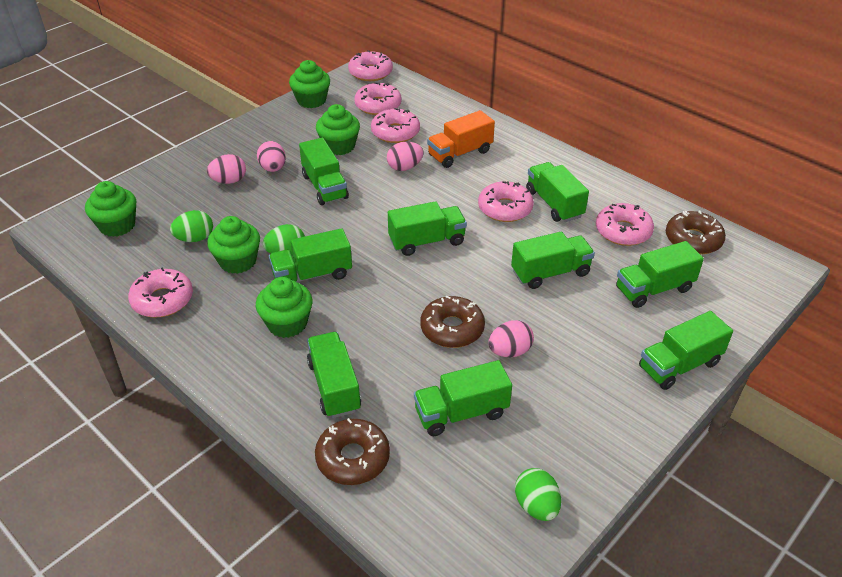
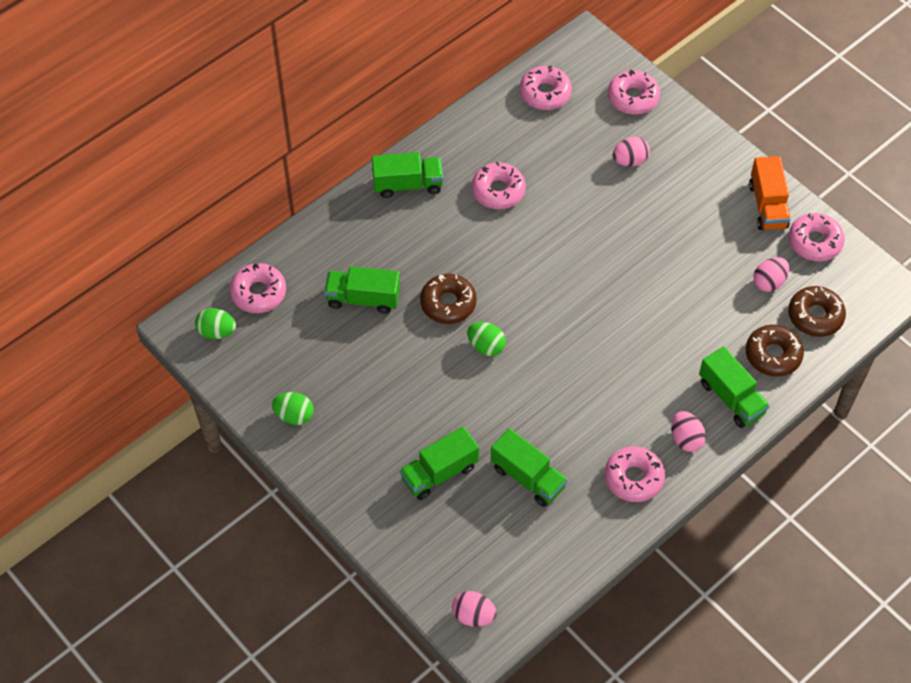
green cupcake: 5 -> 0
green truck: 9 -> 5

